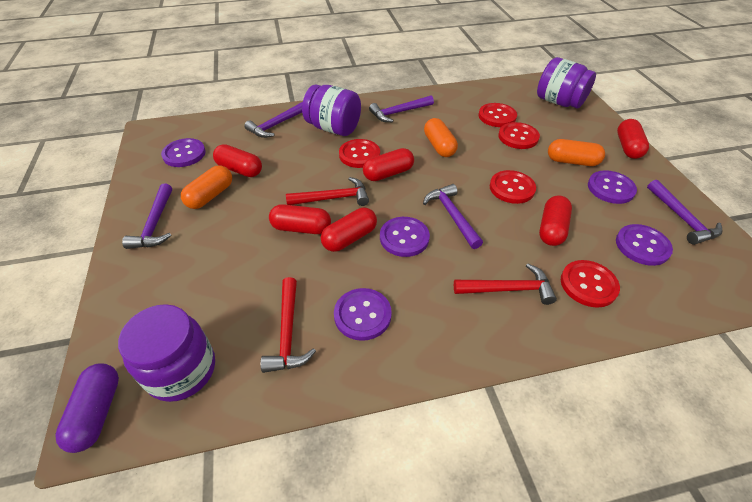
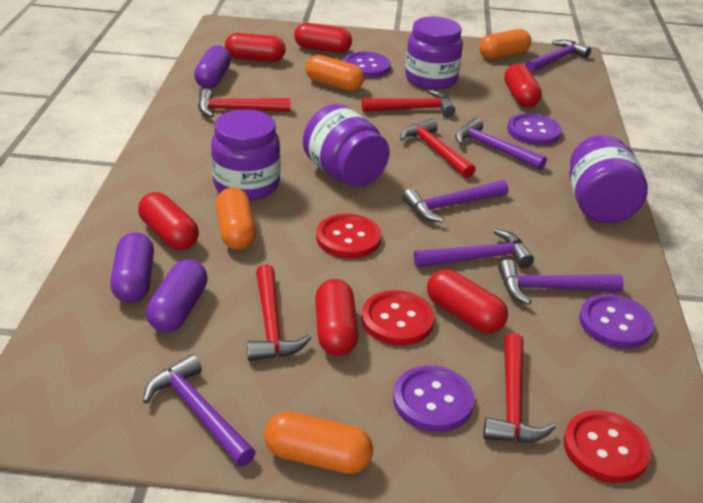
orange capsule: 3 -> 4
purple button: 5 -> 4
purple capsule: 1 -> 3
purple hammer: 5 -> 6
purple jar: 3 -> 4
red button: 5 -> 3
red hammer: 3 -> 5

